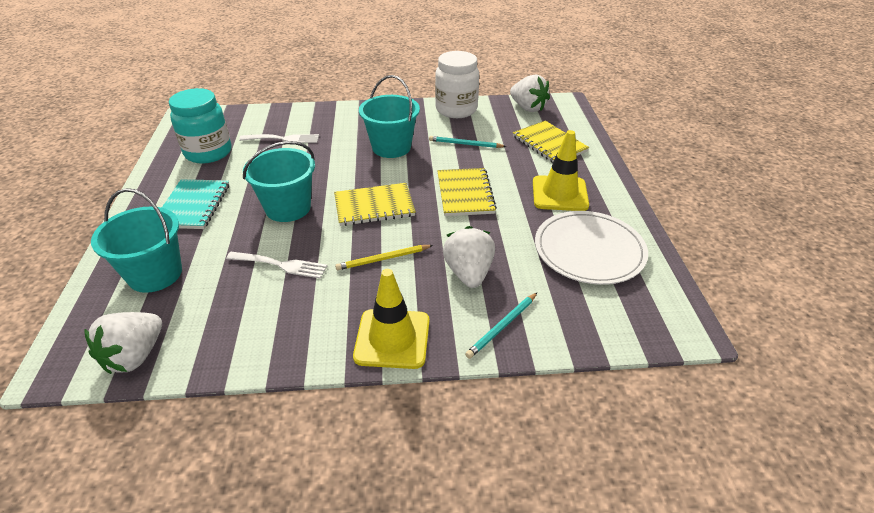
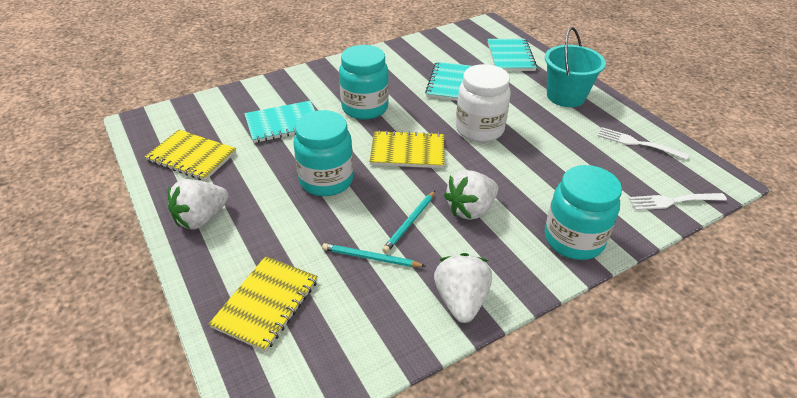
turquoise bucket: 3 -> 1
turquoise jar: 1 -> 3
turquoise notebook: 1 -> 3
white plate: 1 -> 0
yellow pencil: 1 -> 0
yellow traffic cone: 2 -> 0

